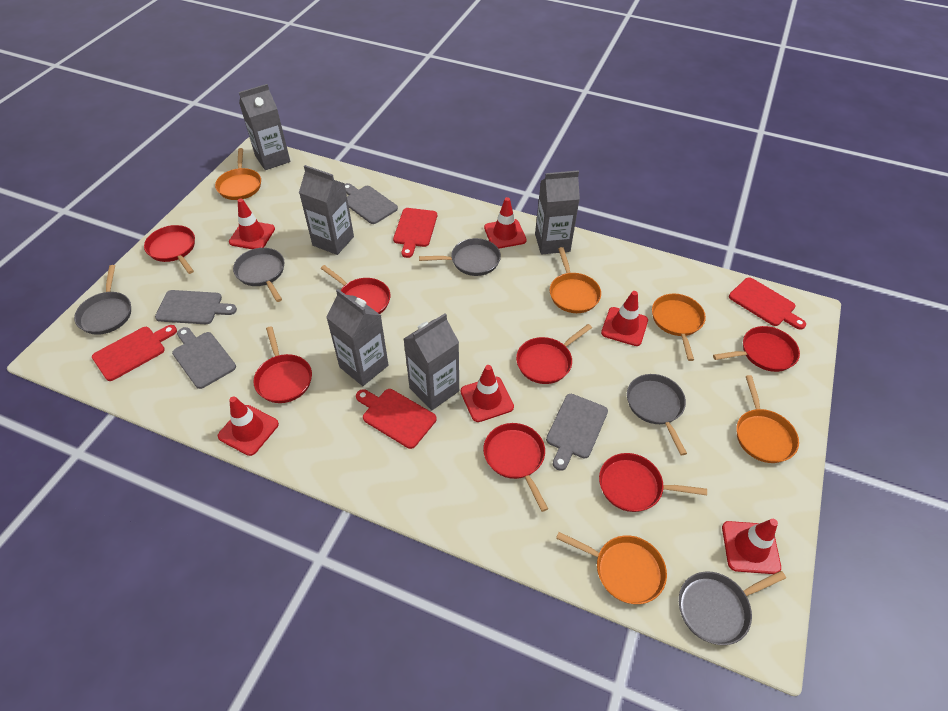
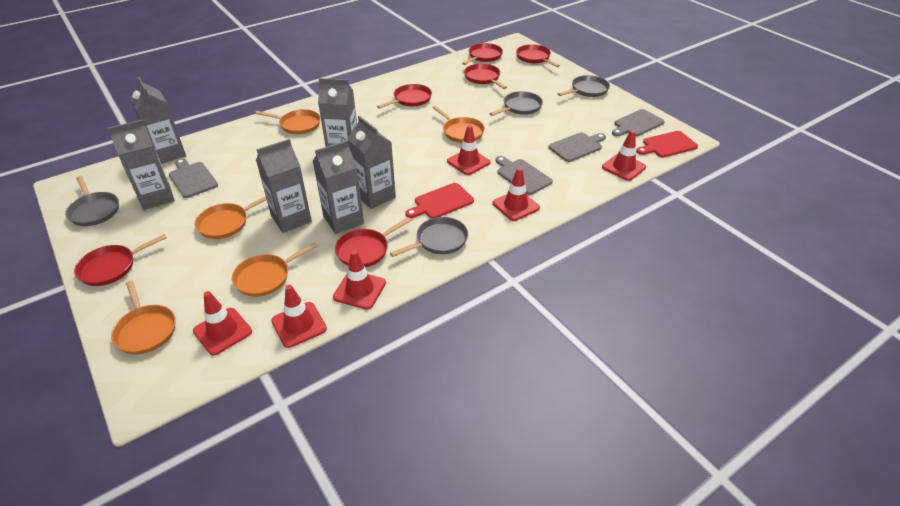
grey carton: 5 -> 6
grey pan: 5 -> 4
red cutting board: 4 -> 2
red pan: 7 -> 6

